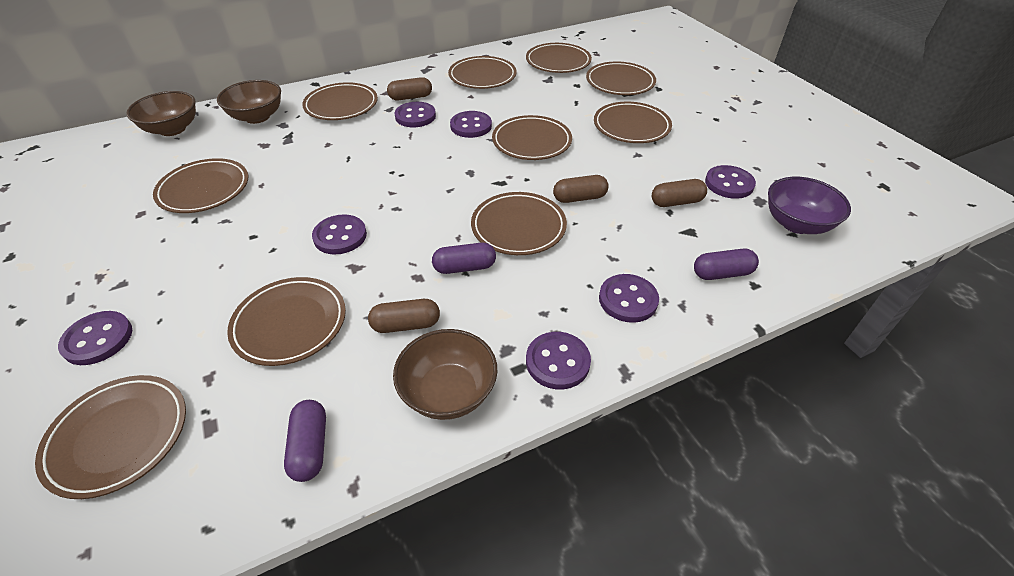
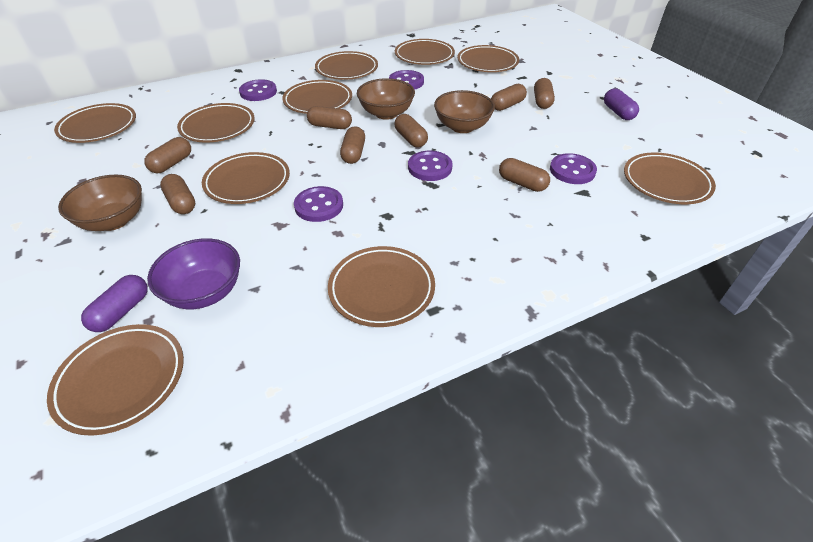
brown capsule: 4 -> 8
purple button: 7 -> 5
purple capsule: 3 -> 2

